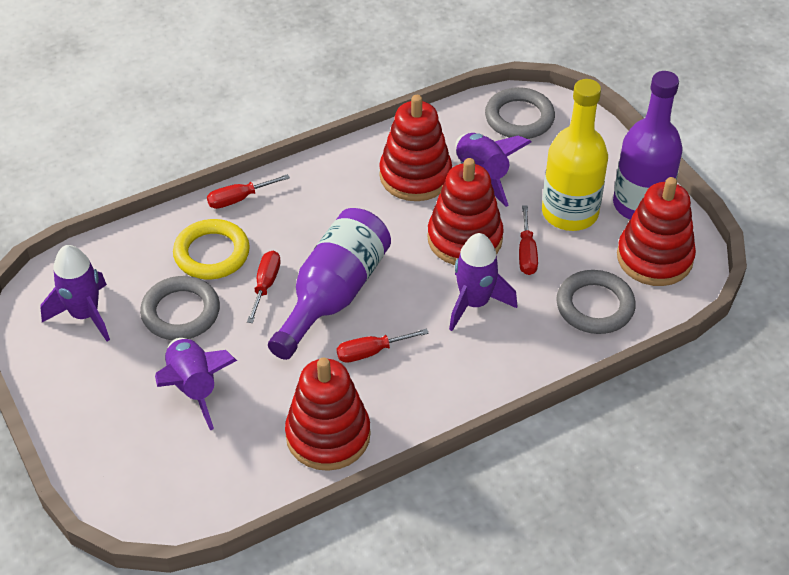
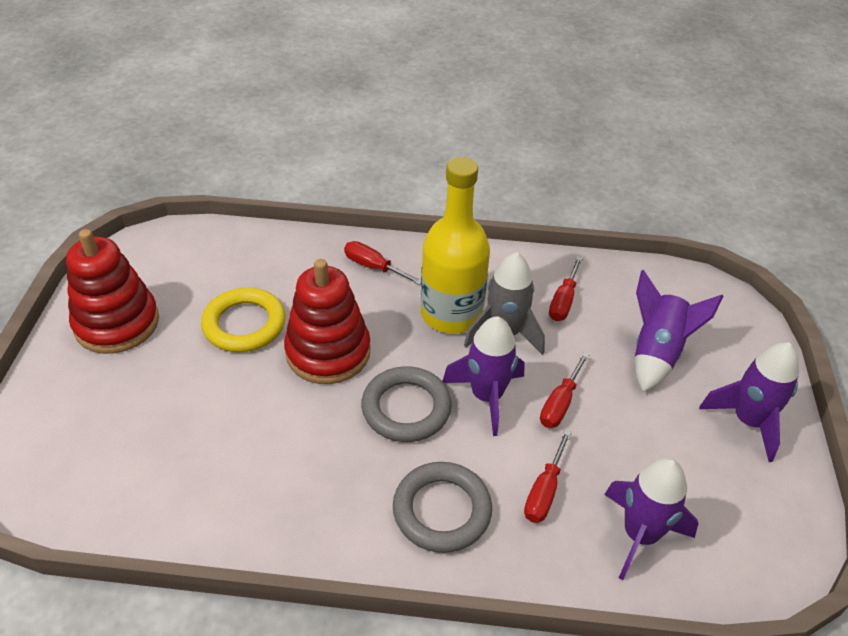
grey ring: 3 -> 2
grey rocket: 0 -> 1
purple bottle: 2 -> 0
red stacking toy: 4 -> 2

